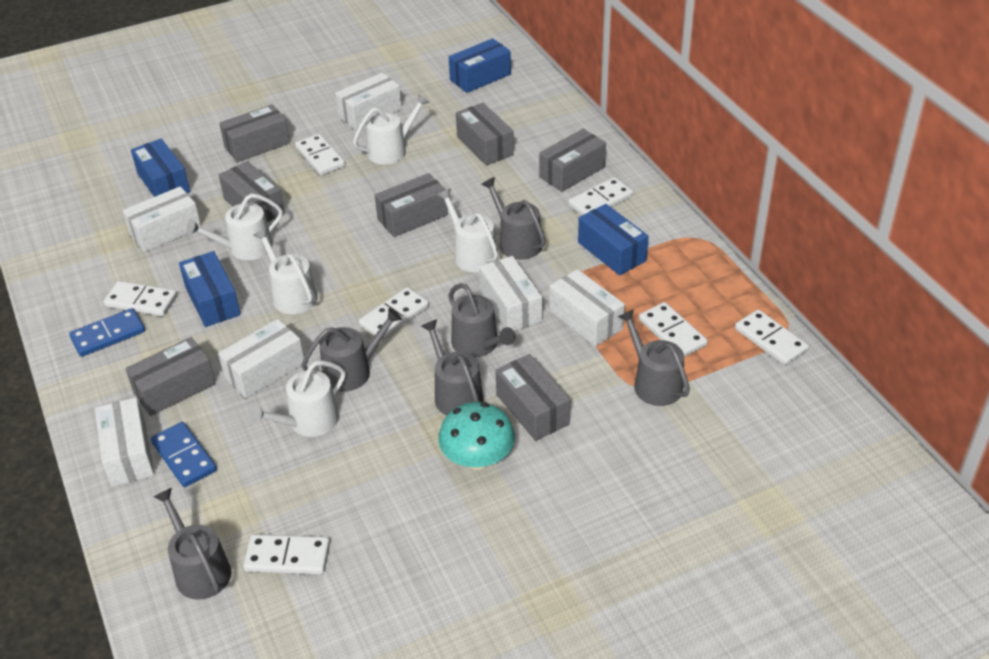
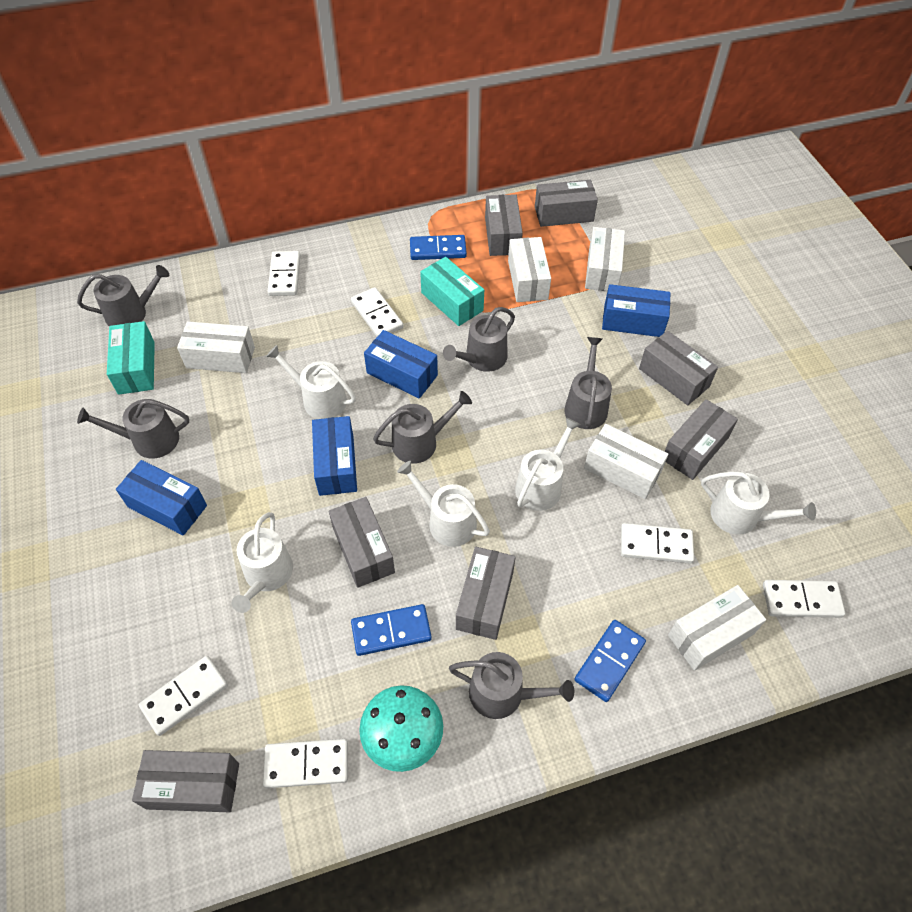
blue domino: 2 -> 3
turquoise box: 0 -> 2
white box: 6 -> 5
white domino: 7 -> 6

